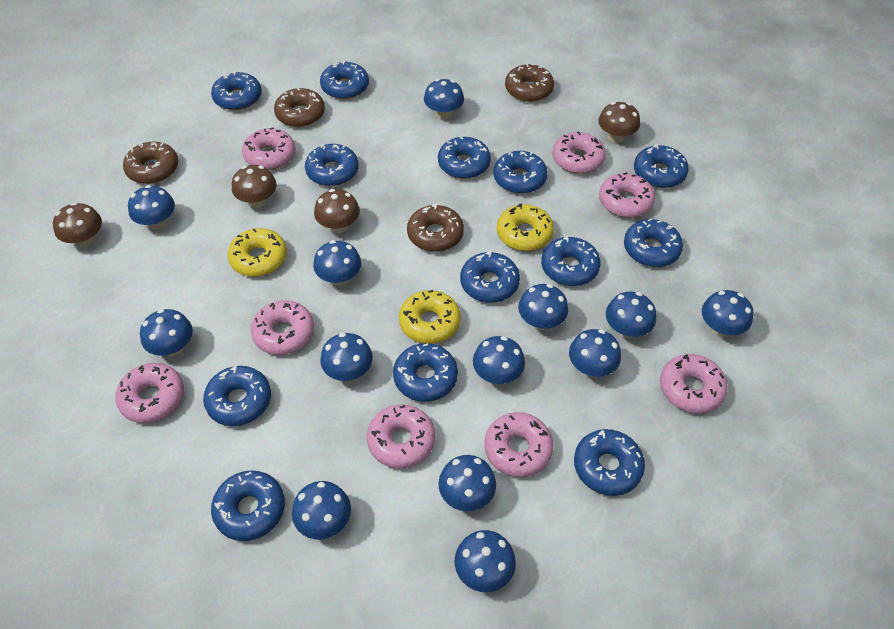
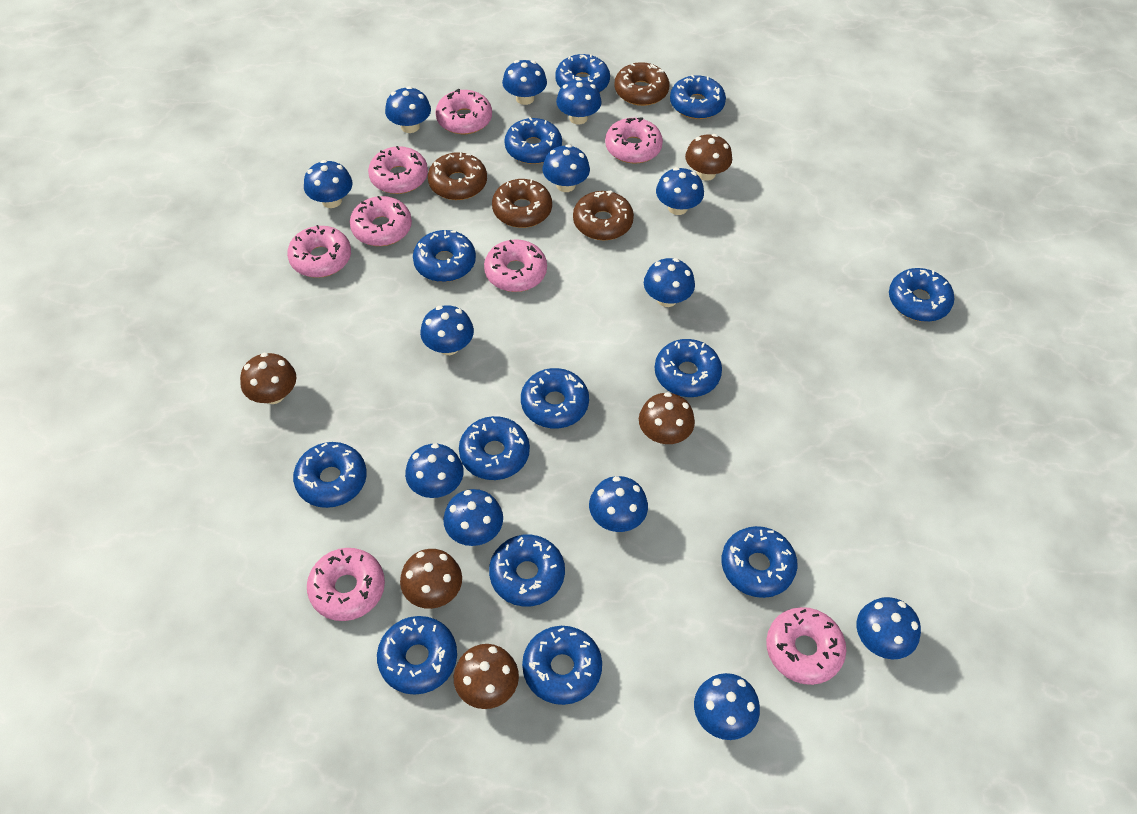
brown mushroom: 4 -> 5
yellow donut: 3 -> 0

